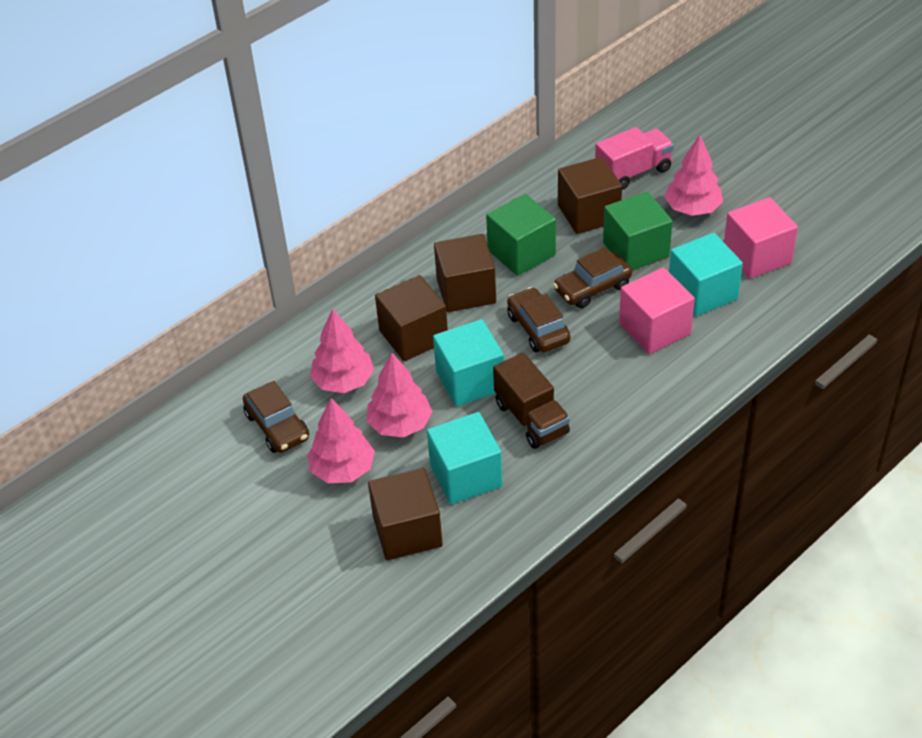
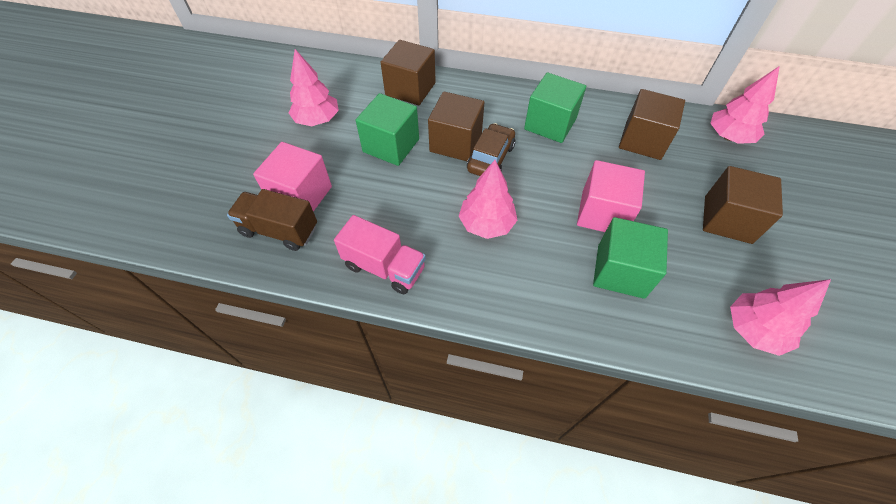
brown car: 3 -> 1
green cube: 2 -> 3
turquoise cube: 3 -> 0

